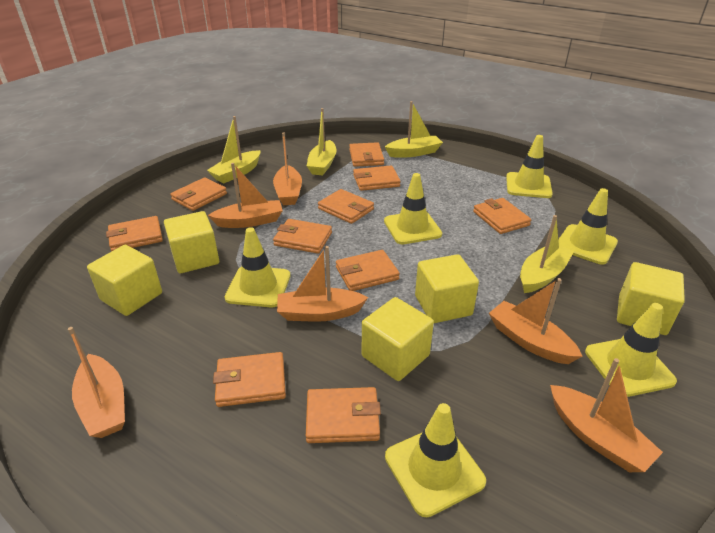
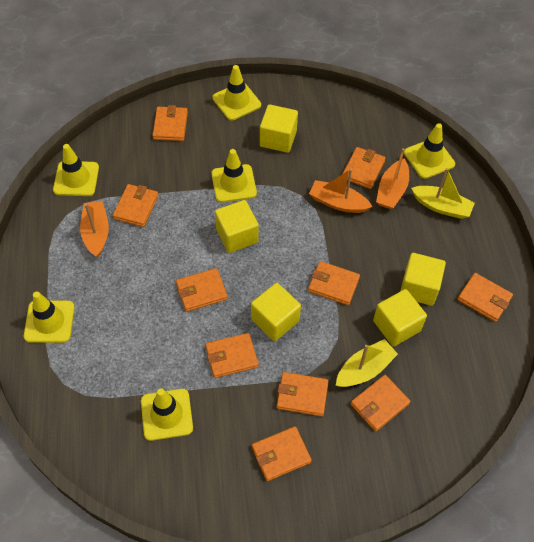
orange boat: 6 -> 3
yellow boat: 4 -> 2

